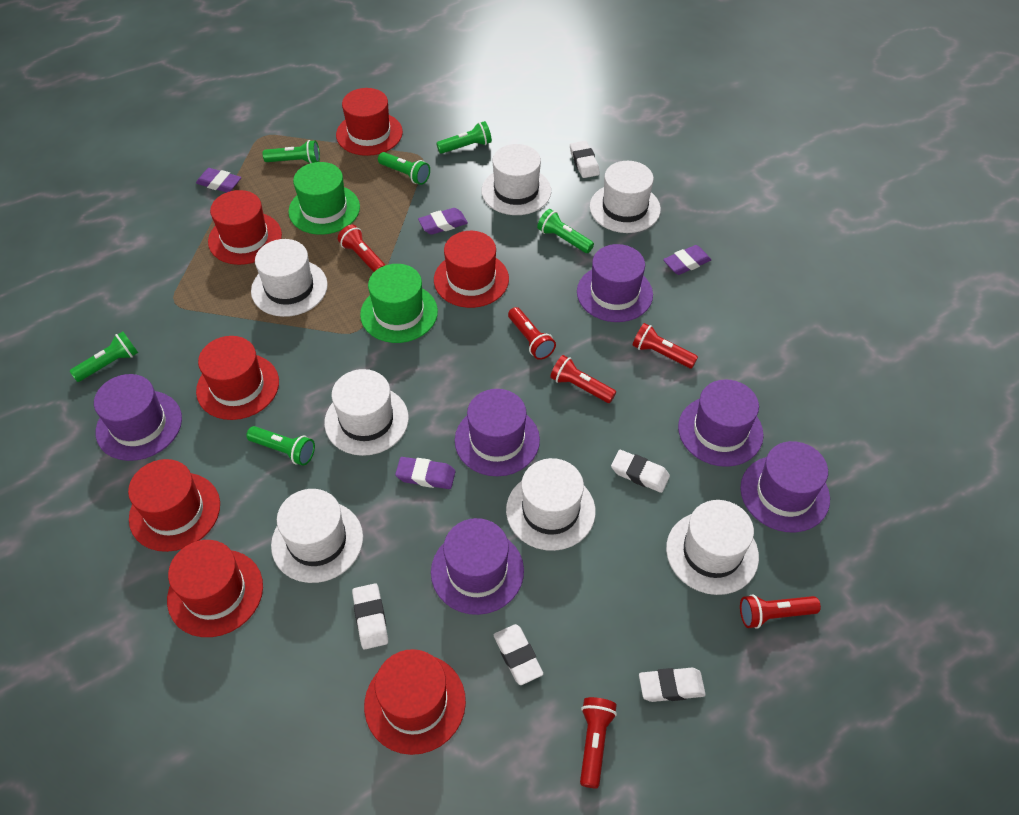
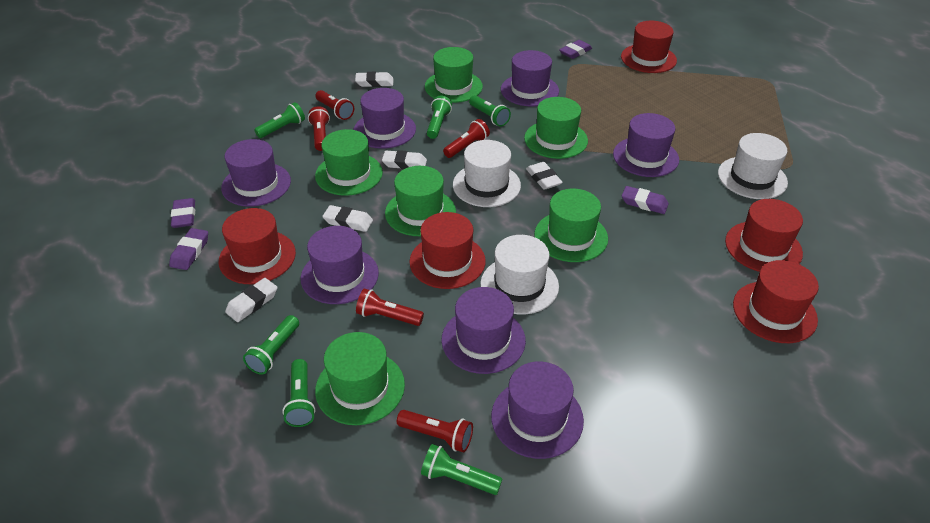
green hat: 2 -> 6
purple hat: 6 -> 7
red flashlight: 6 -> 5
red hat: 7 -> 5
white hat: 7 -> 3

